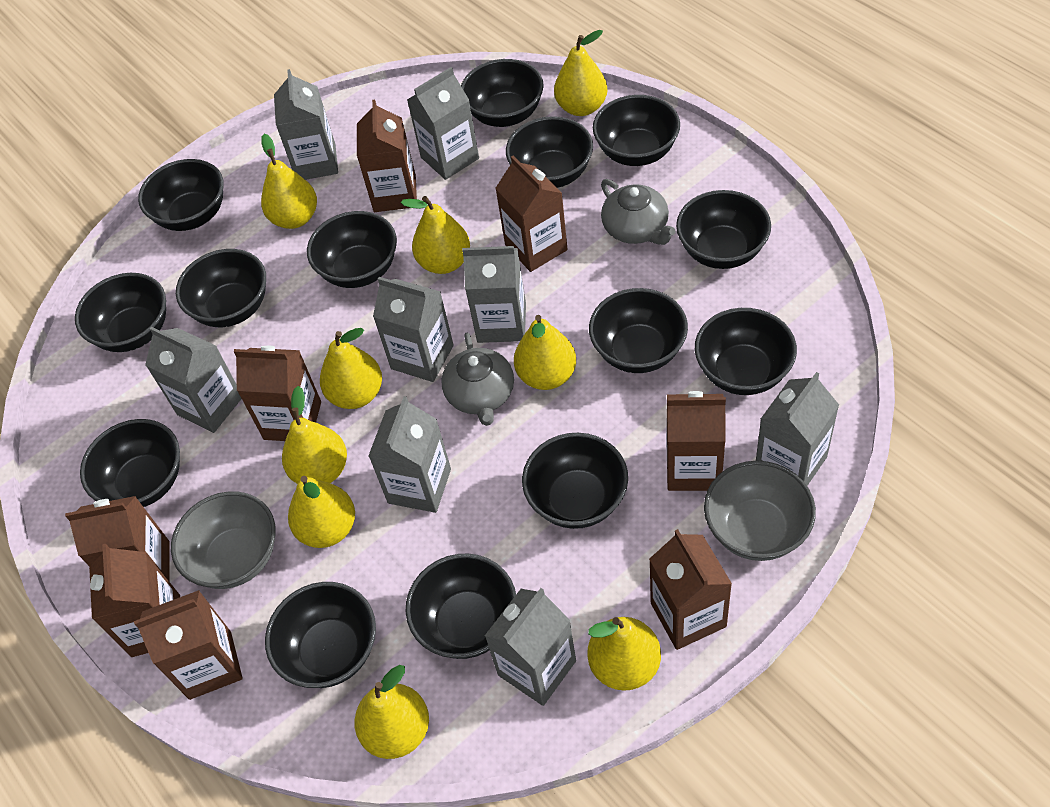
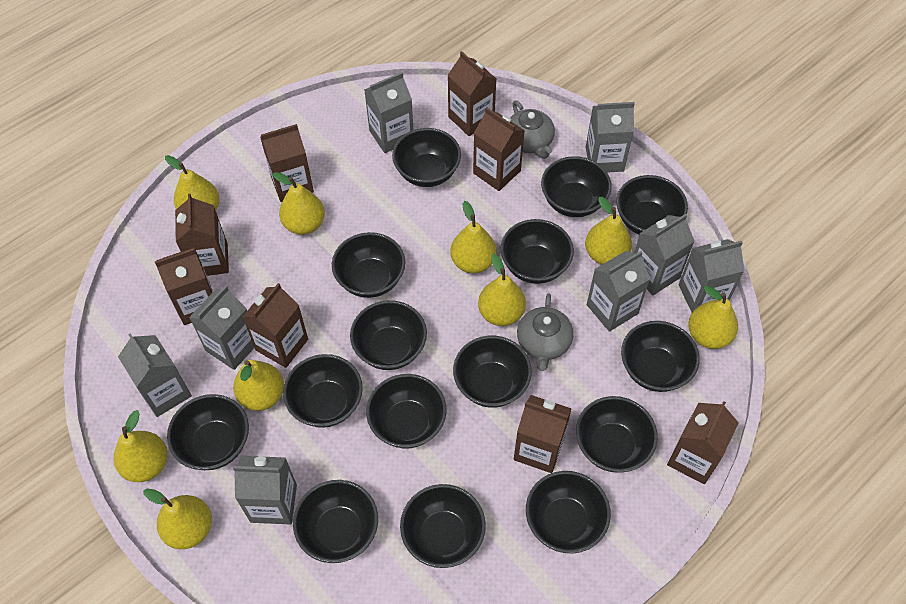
black bowl: 14 -> 15
grey bowl: 2 -> 0

